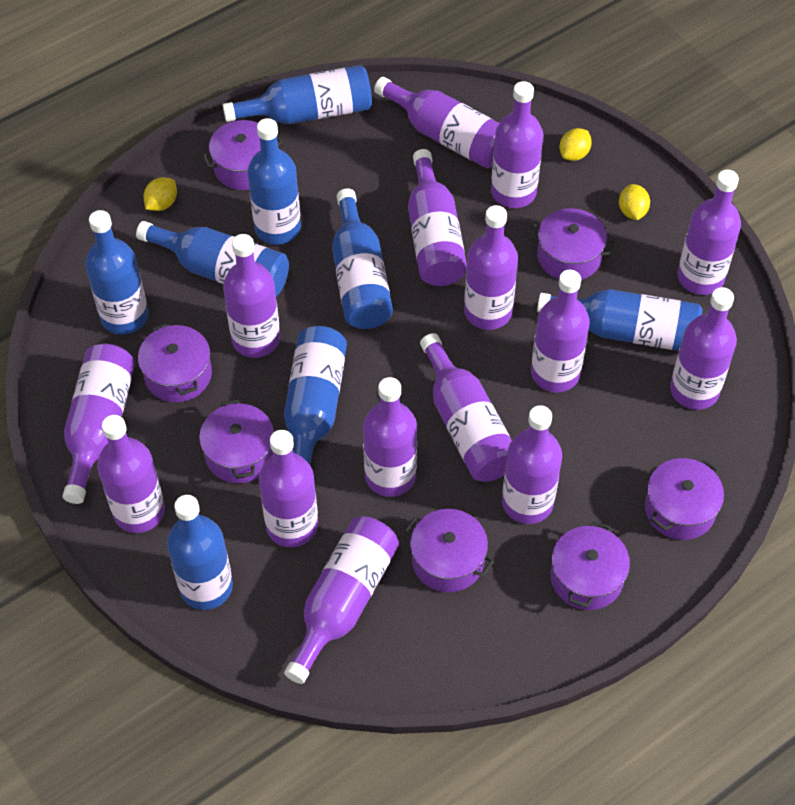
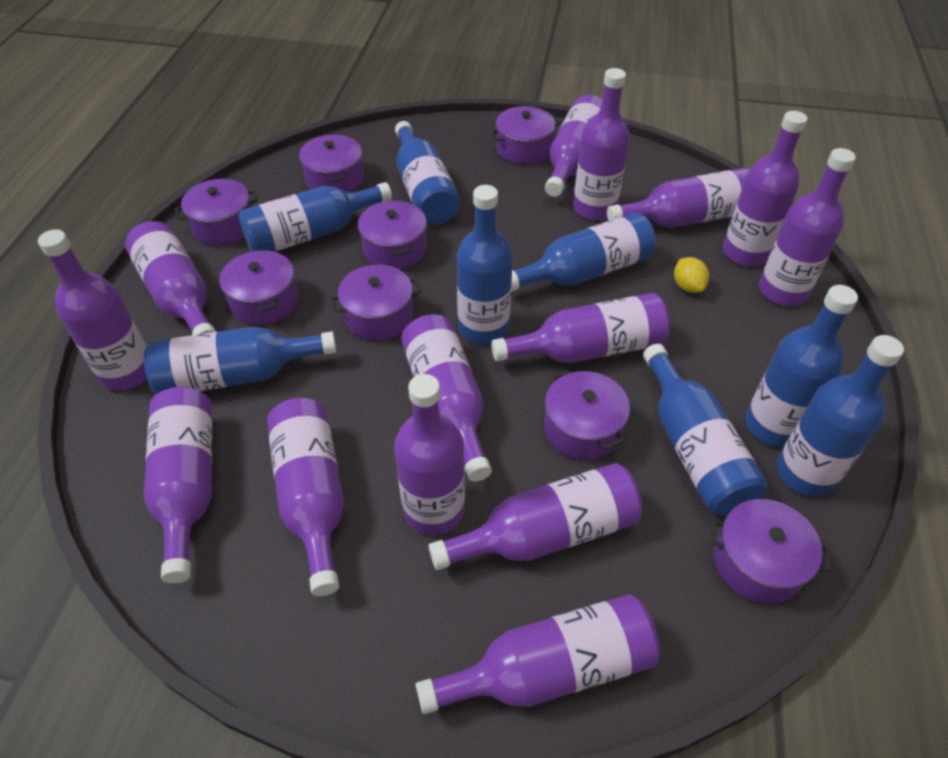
purple bottle: 15 -> 14
purple pot: 7 -> 8
yellow lemon: 3 -> 1

